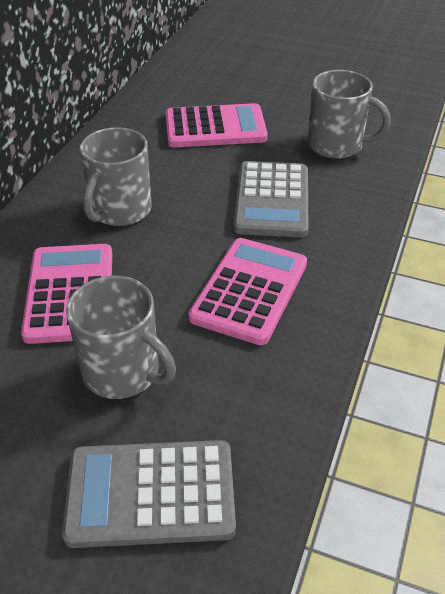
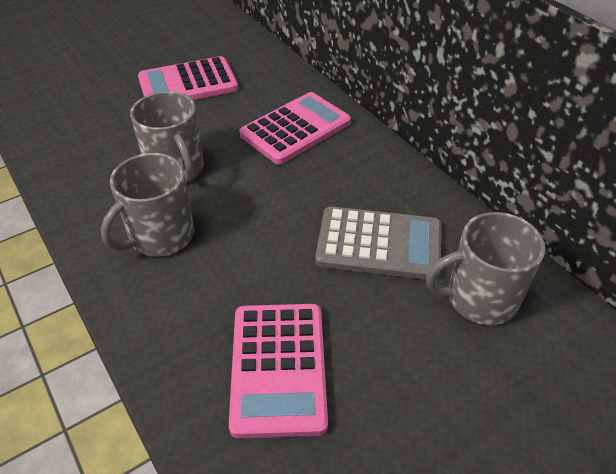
grey calculator: 2 -> 1

